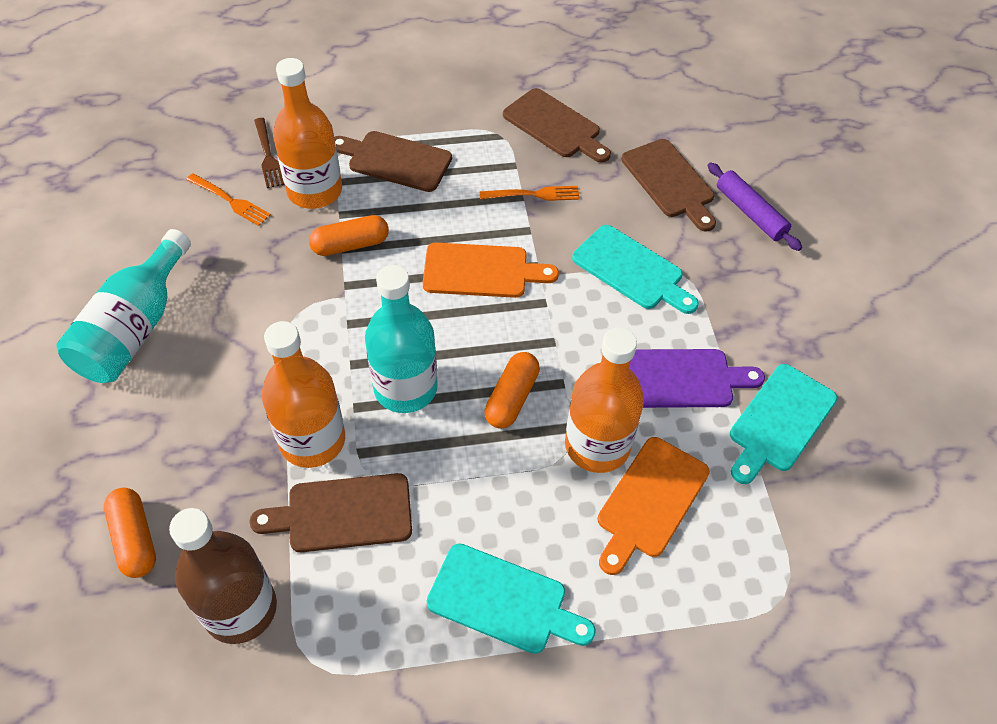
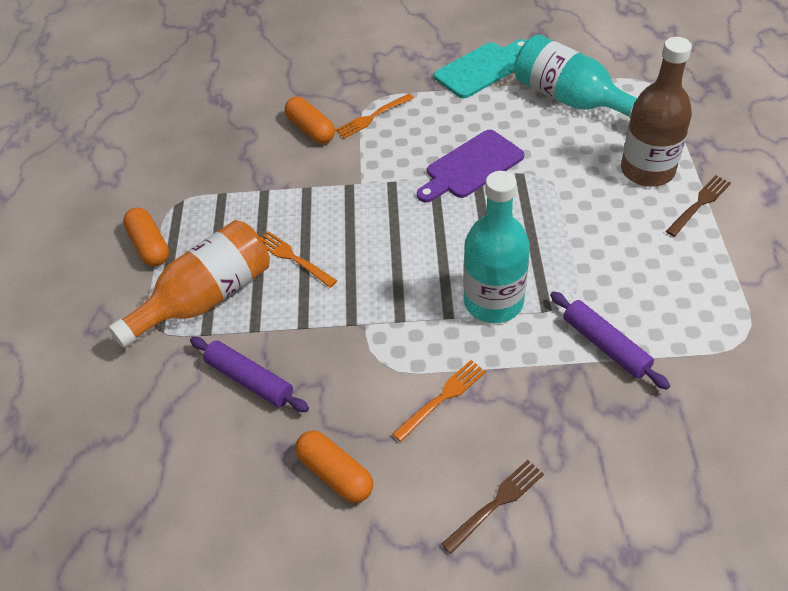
brown cutting board: 4 -> 0
brown fork: 1 -> 2
orange bottle: 3 -> 1
orange cutting board: 2 -> 0
orange fork: 2 -> 3
purple rolling pin: 1 -> 2
turquoise cutting board: 3 -> 1

